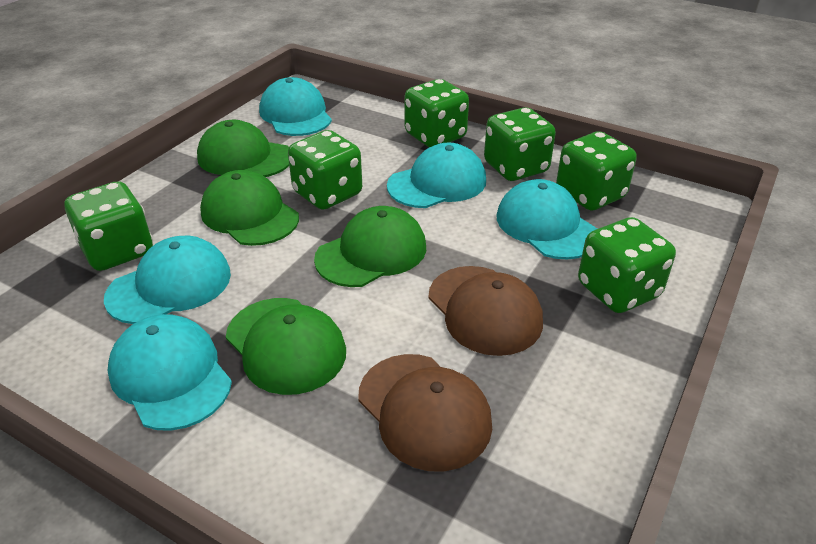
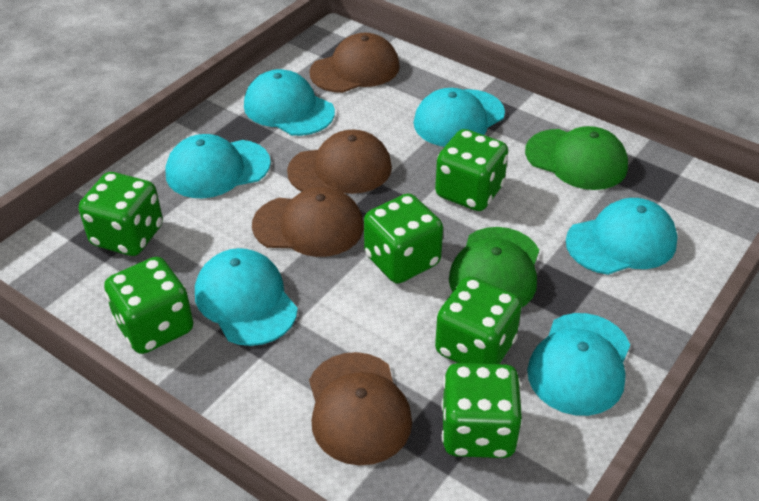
brown cap: 2 -> 4
green cap: 4 -> 2
turquoise cap: 5 -> 6

